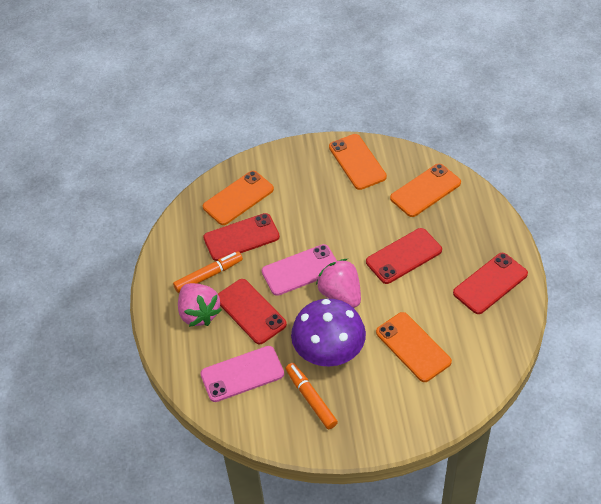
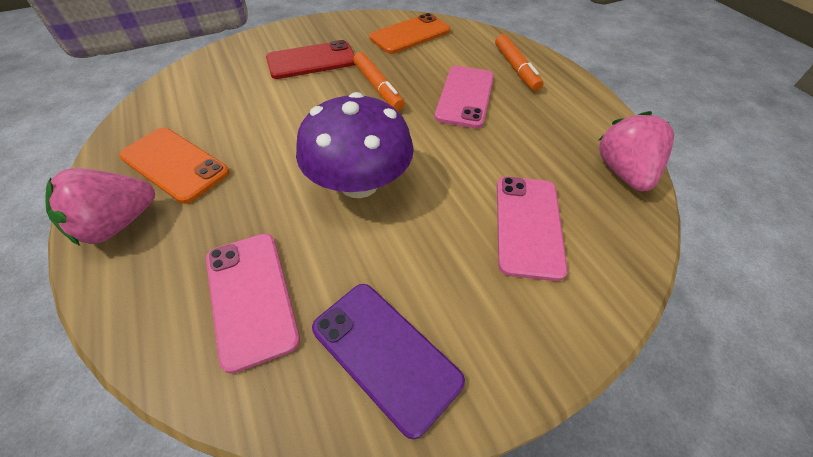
orange phone: 4 -> 2
pink phone: 2 -> 3
purple phone: 0 -> 1
red phone: 4 -> 1

